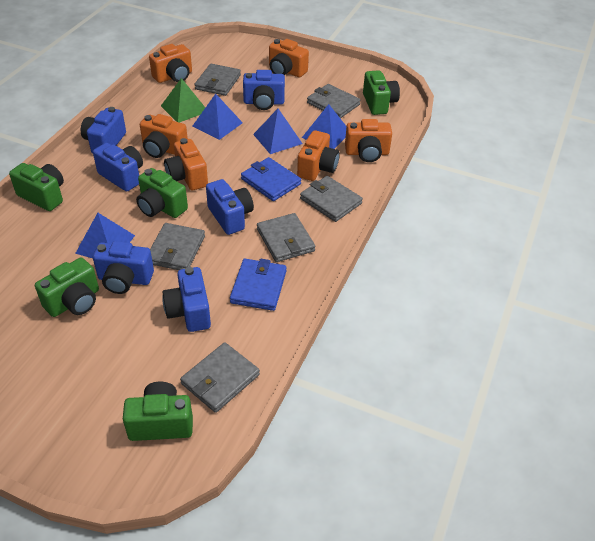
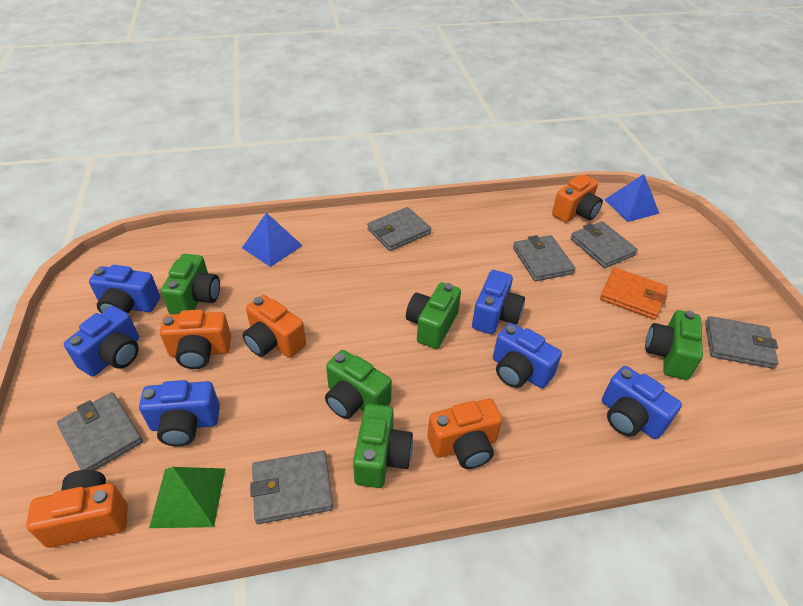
blue pyramid: 4 -> 2
blue wallet: 2 -> 0
orange camera: 6 -> 5
orange wallet: 0 -> 1

